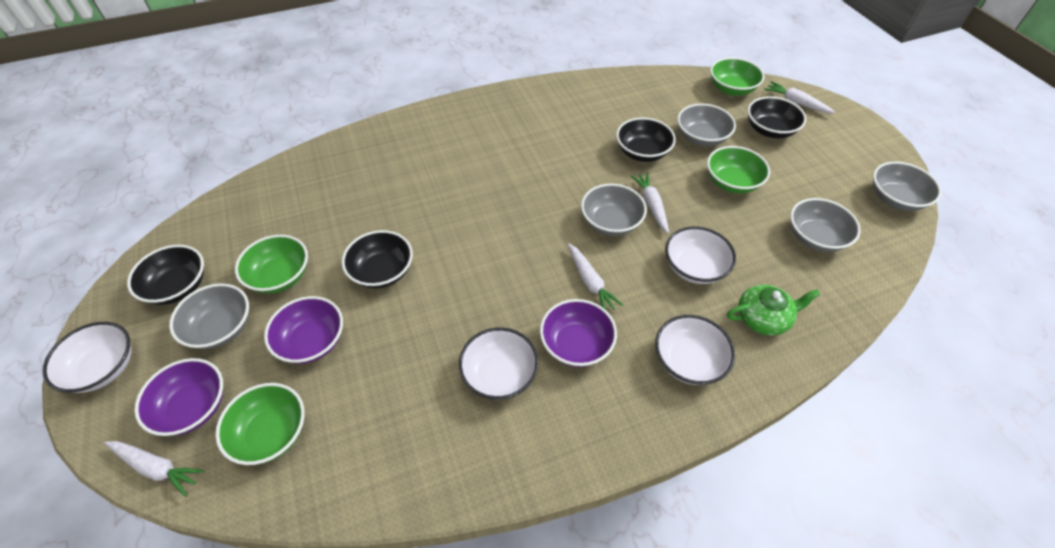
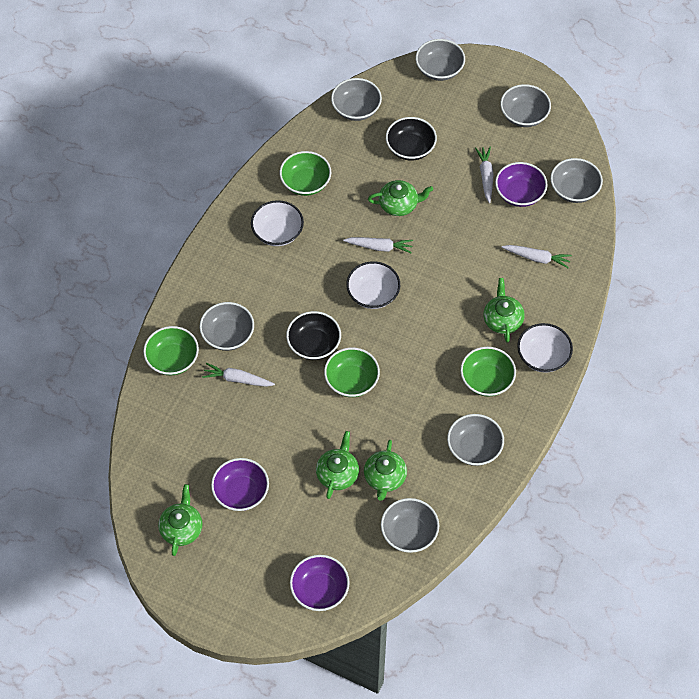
black bowl: 4 -> 2
green teapot: 1 -> 5
grey bowl: 5 -> 7
white bowl: 4 -> 3

